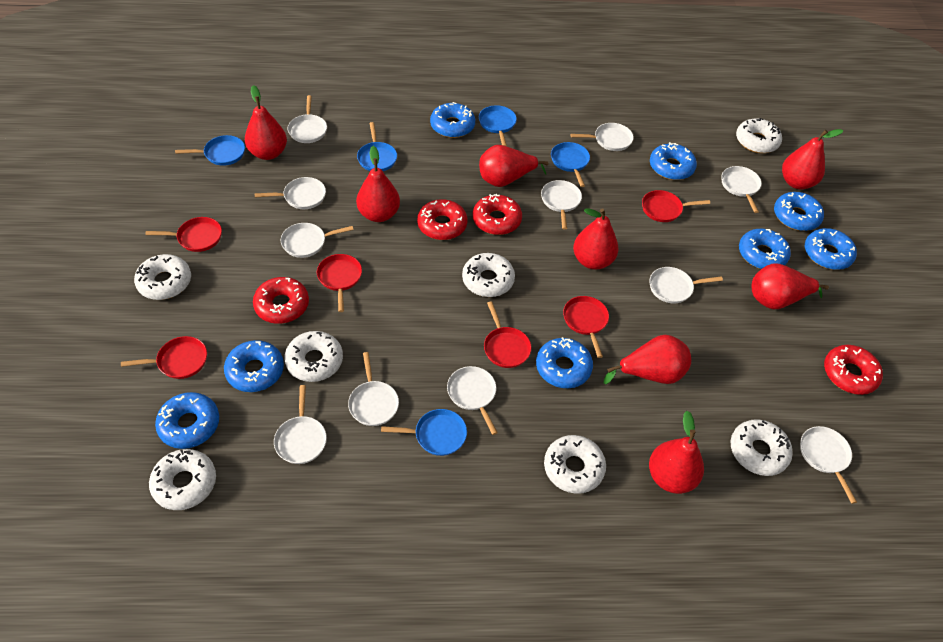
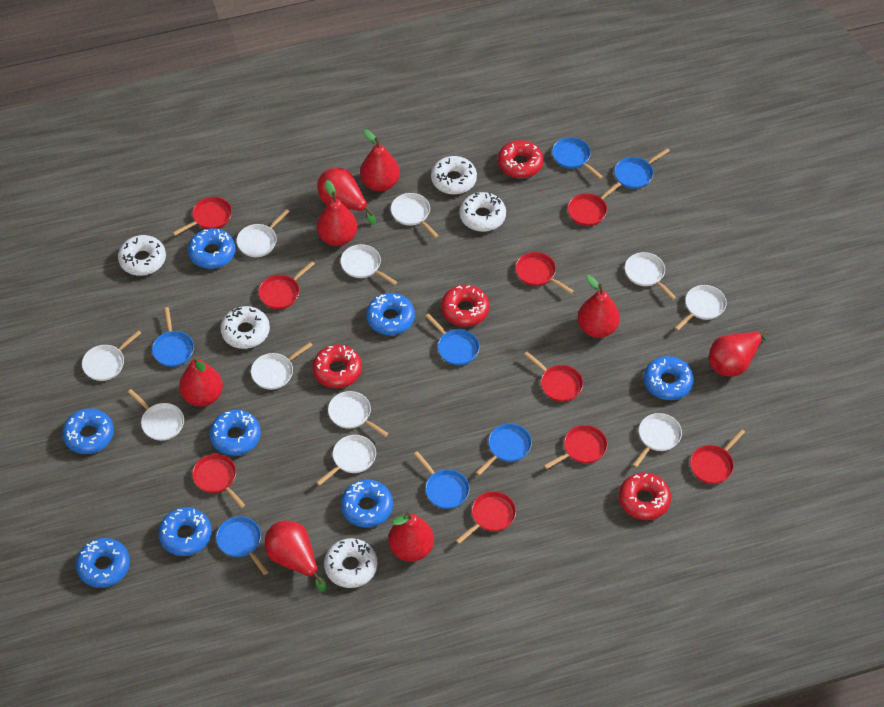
blue pan: 5 -> 7
red pan: 6 -> 9
white donut: 7 -> 5

